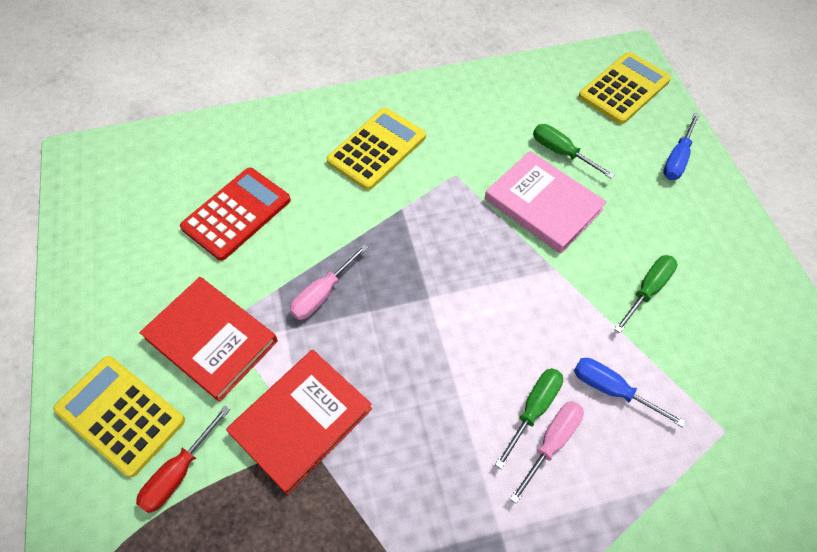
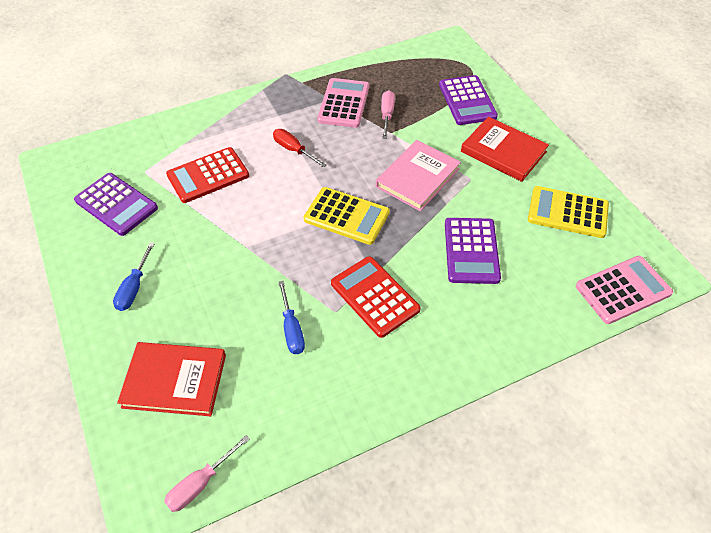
green screwdriver: 3 -> 0
pink calculator: 0 -> 2
purple calculator: 0 -> 3
red calculator: 1 -> 2
yellow calculator: 3 -> 2

